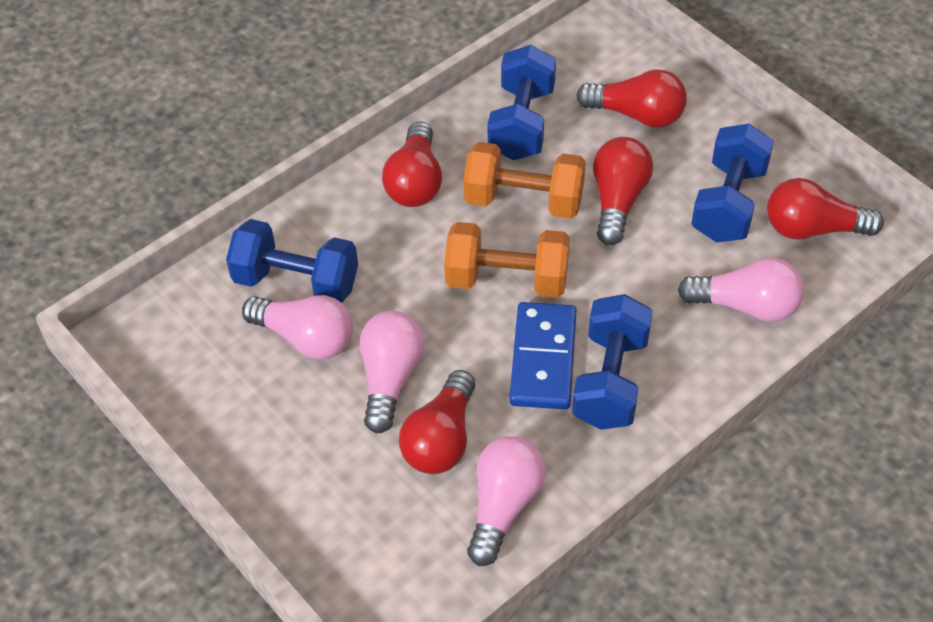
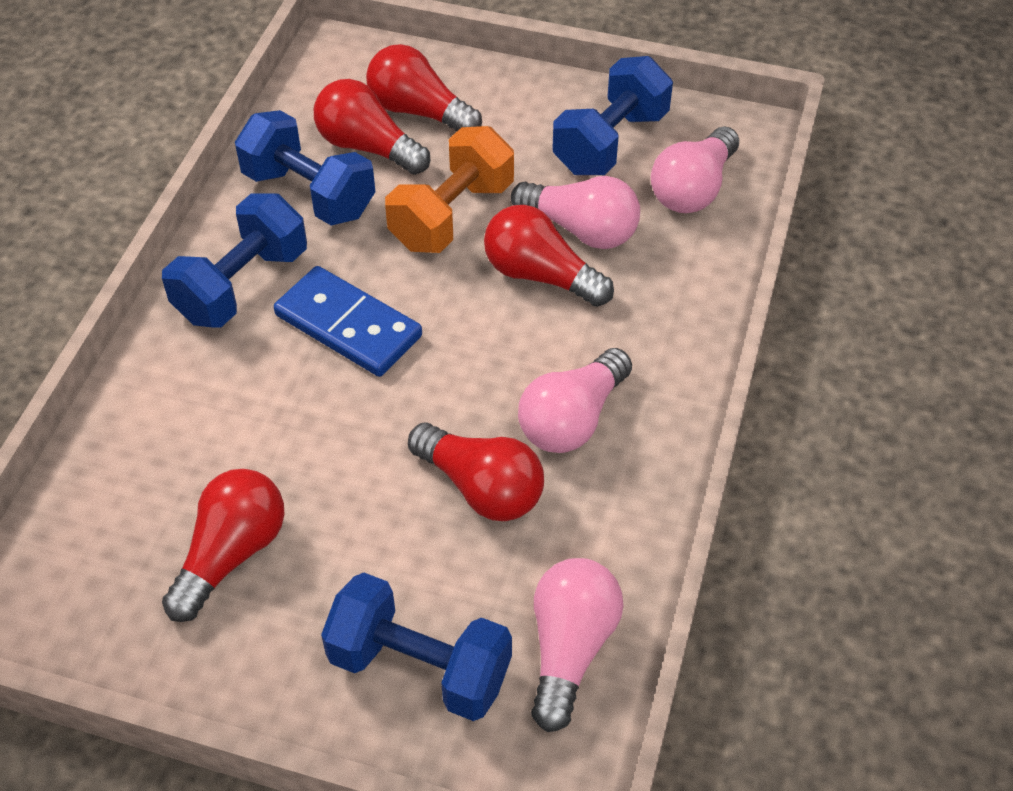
orange dumbbell: 2 -> 1

